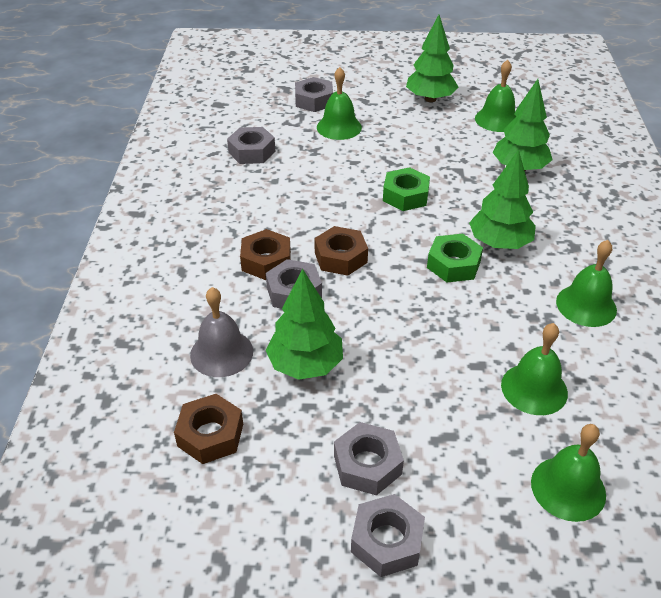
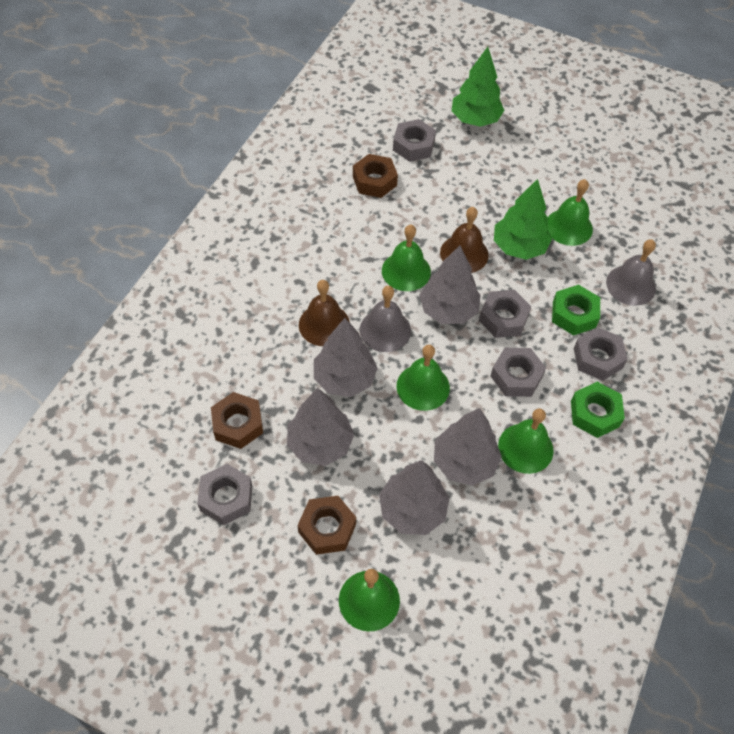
brown bell: 0 -> 2
green tree: 4 -> 2
grey bell: 1 -> 2
grey tree: 0 -> 5

